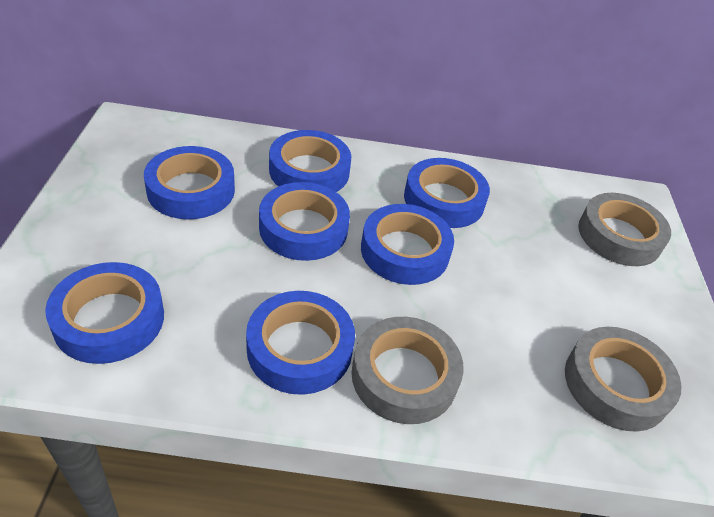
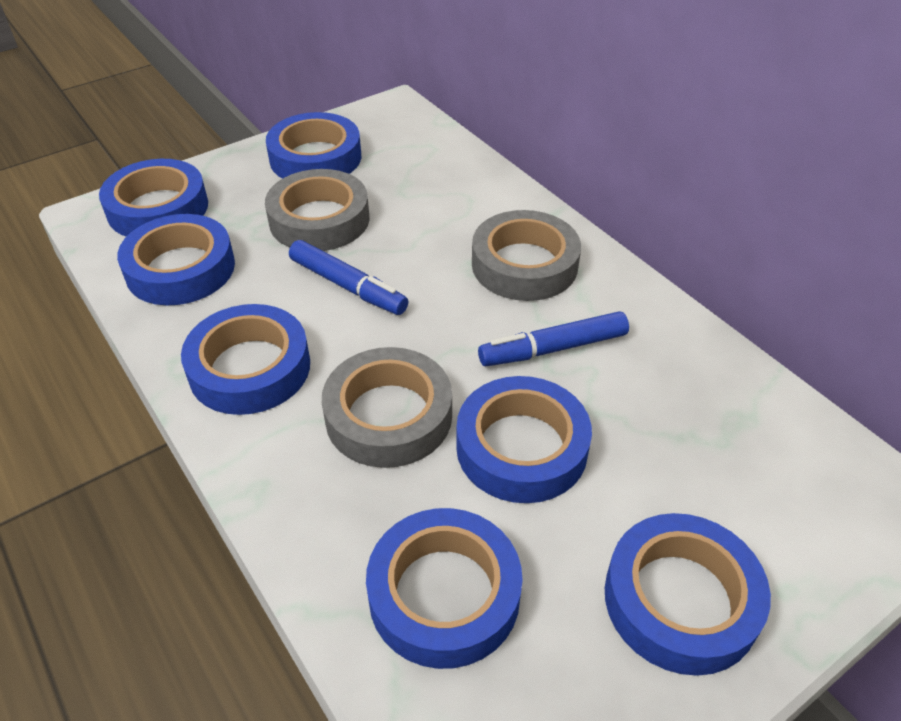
blue marker: 0 -> 2

